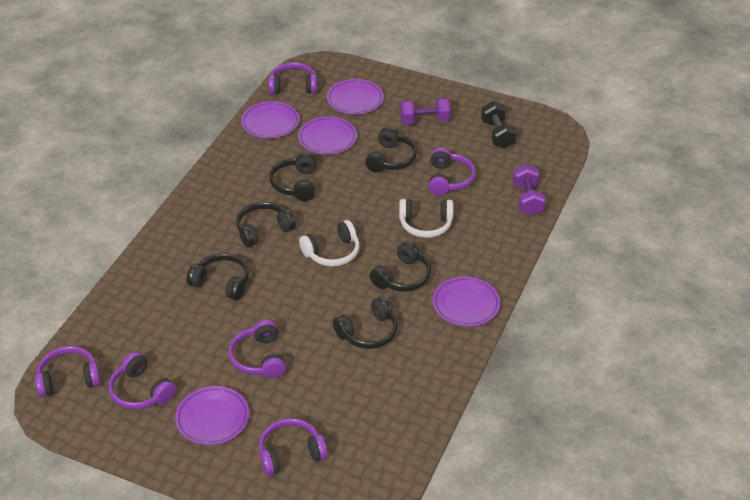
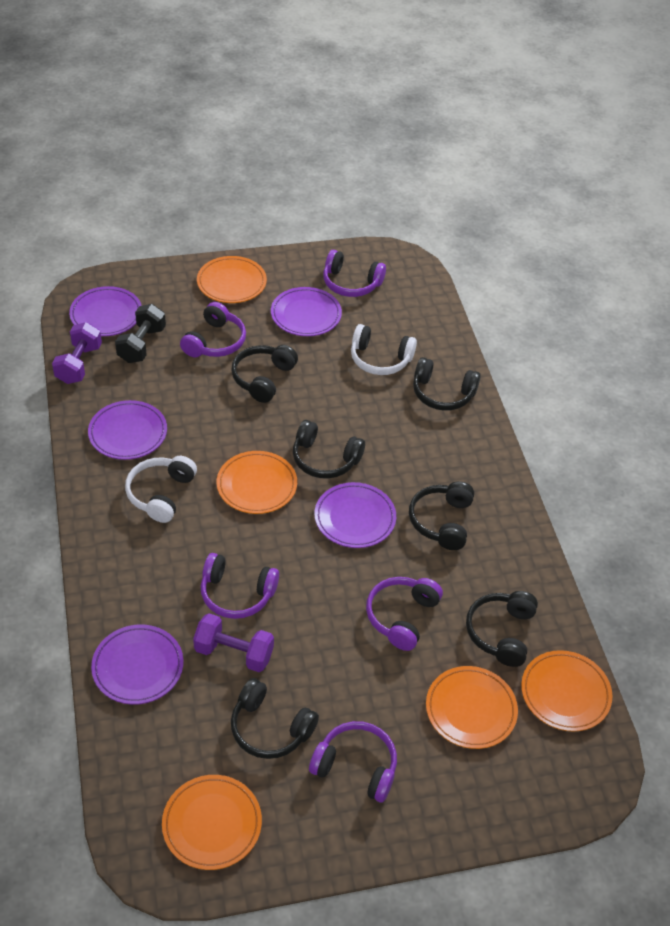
orange plate: 0 -> 5
purple headphones: 6 -> 5

